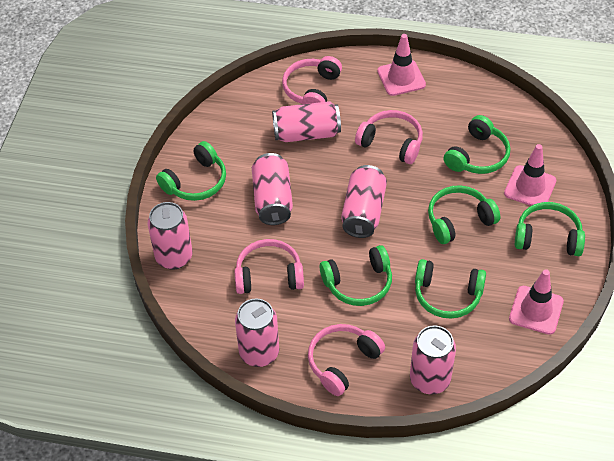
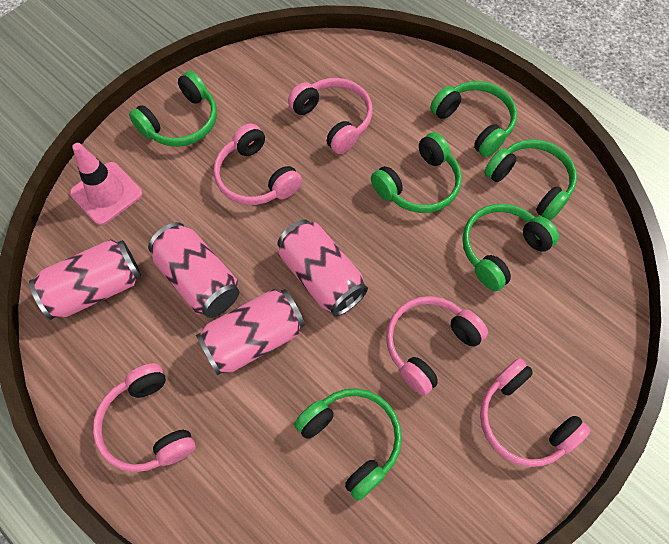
pink can: 6 -> 4
pink headphones: 4 -> 5
pink traffic cone: 3 -> 1

